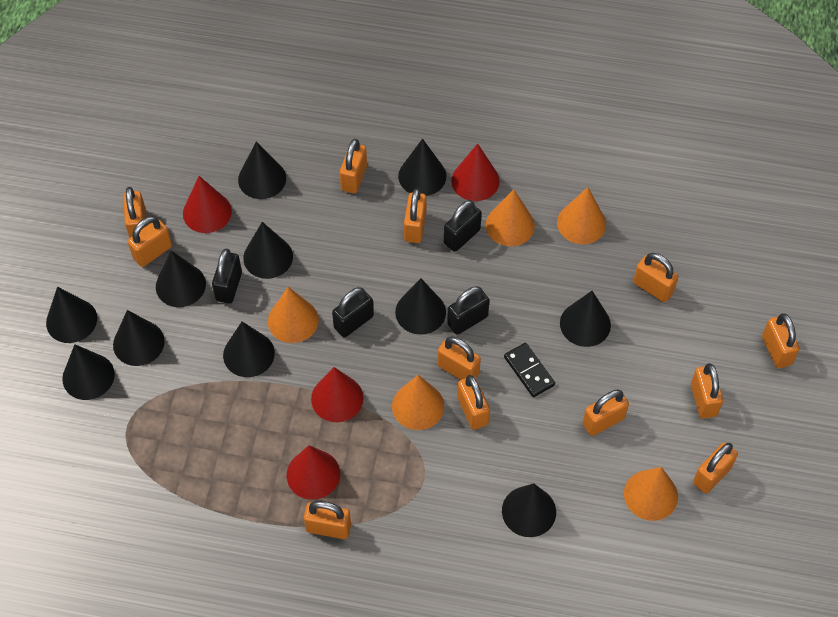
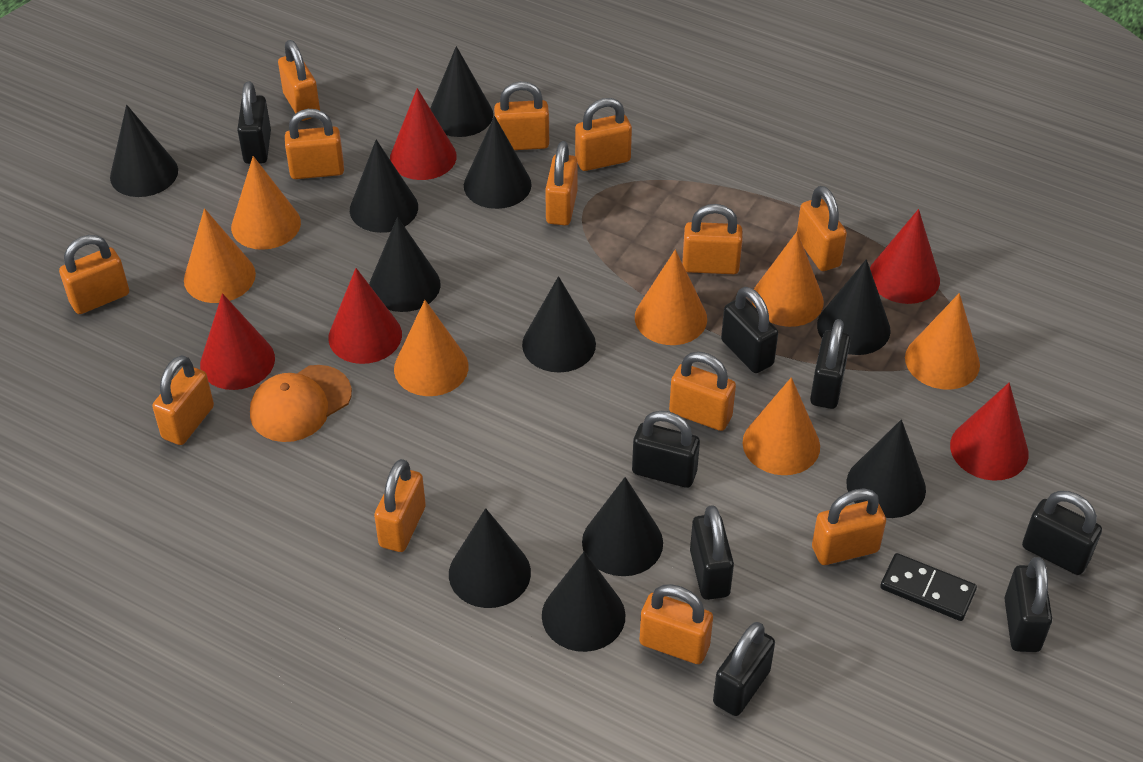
black padlock: 4 -> 8
orange cap: 0 -> 1
orange cone: 5 -> 7
orange padlock: 12 -> 13
red cone: 4 -> 5

